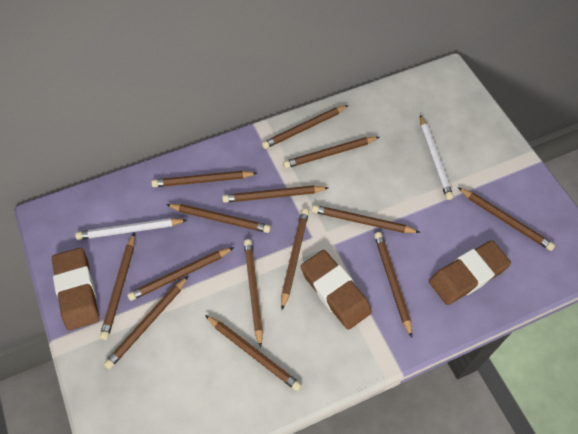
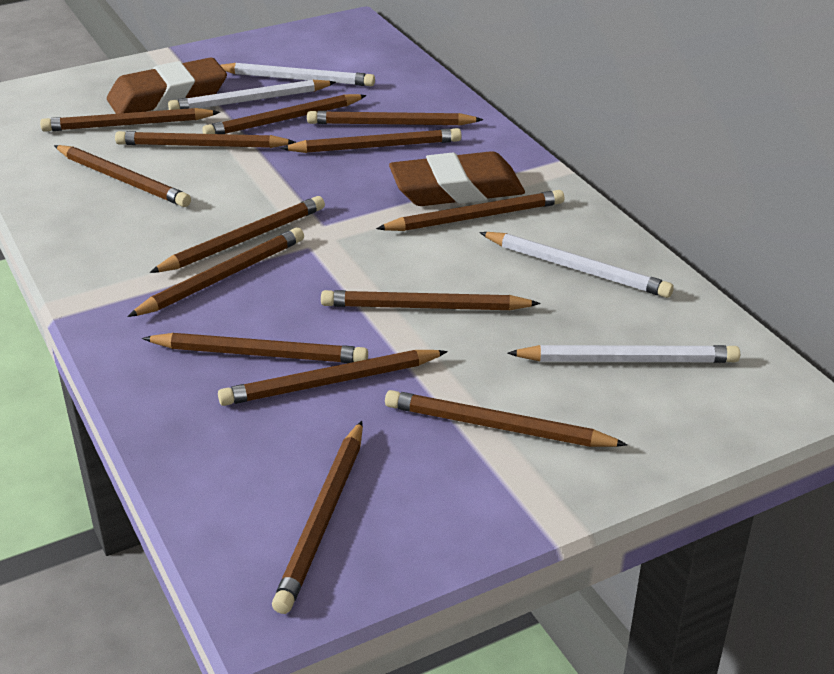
brown eraser: 3 -> 2
white pencil: 2 -> 4

